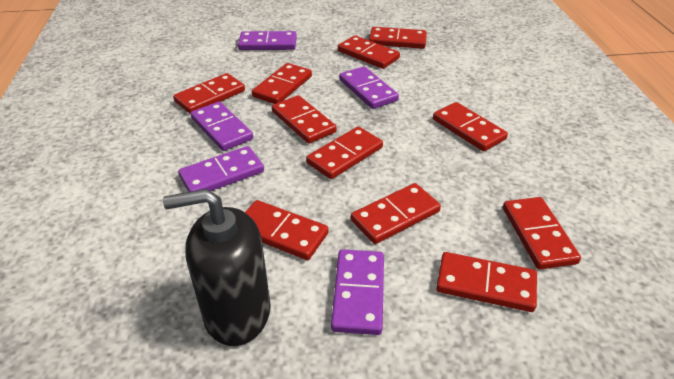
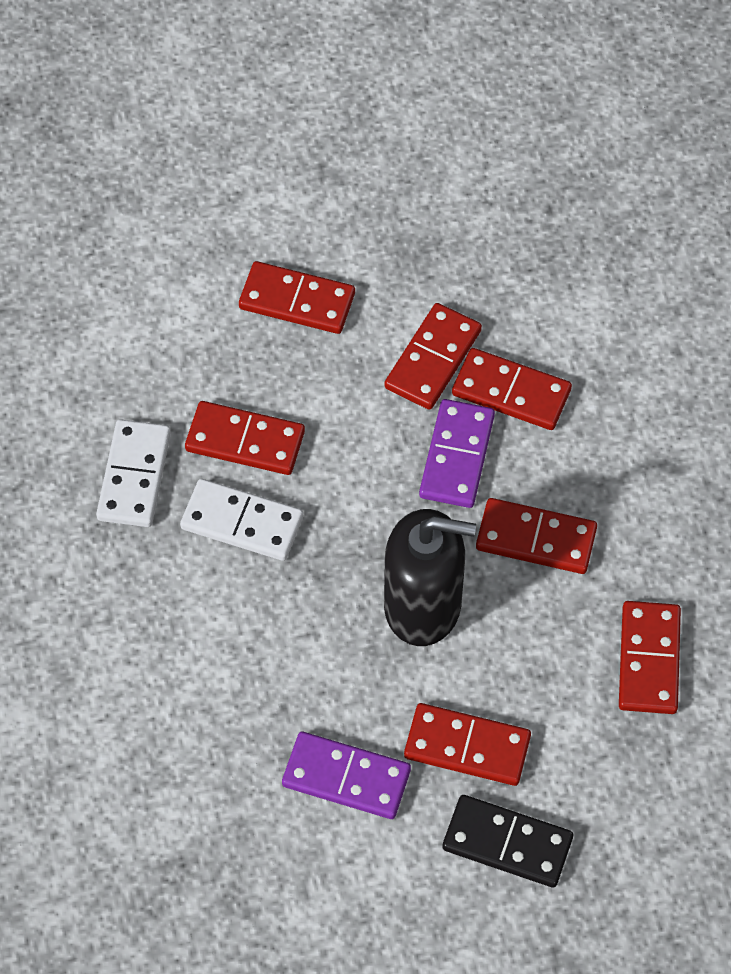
black domino: 0 -> 1
purple domino: 5 -> 2
red domino: 11 -> 7
white domino: 0 -> 2

